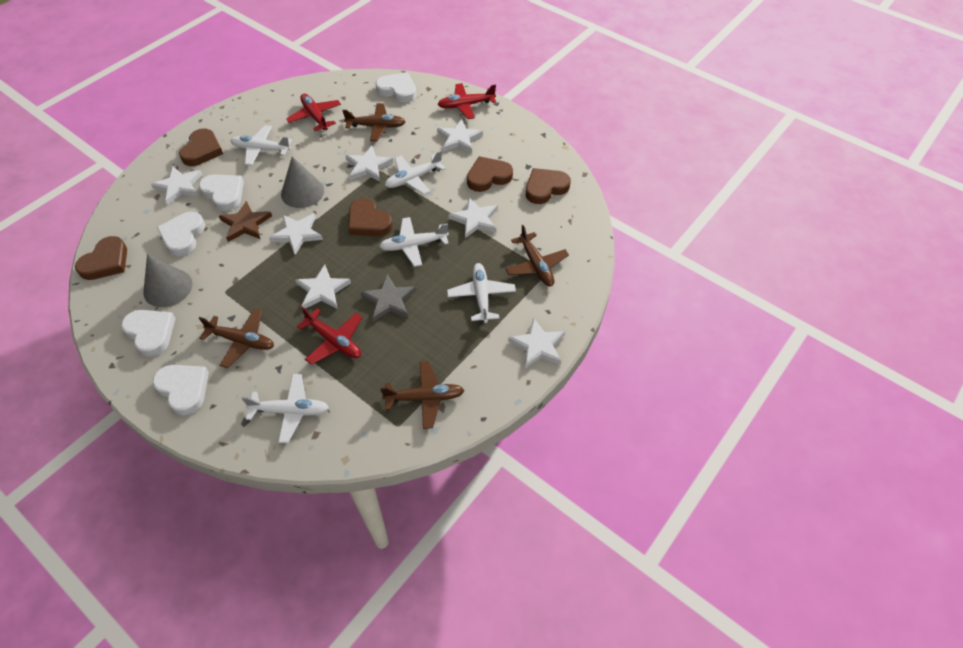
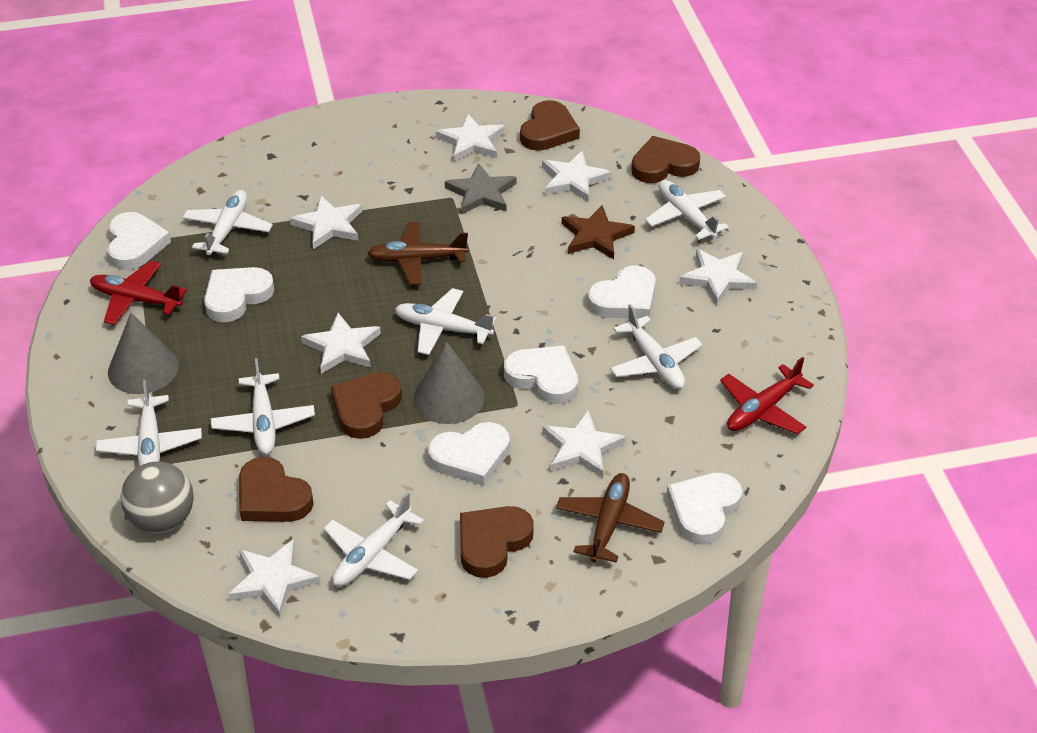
brown plane: 4 -> 2
grey ball: 0 -> 1
red plane: 3 -> 2
white heart: 5 -> 6
white plane: 5 -> 7

